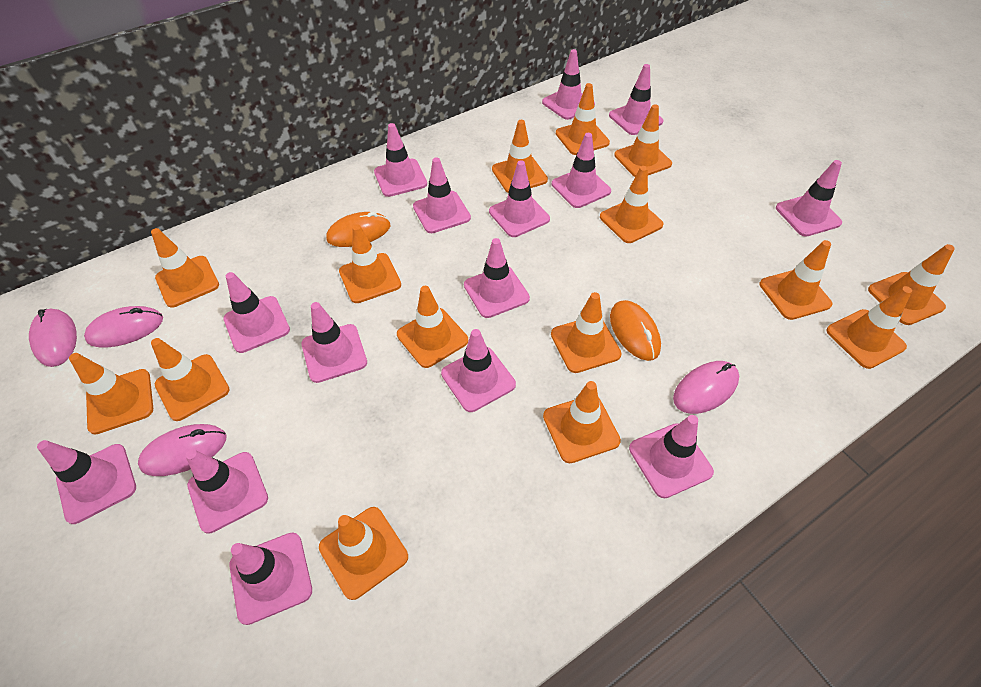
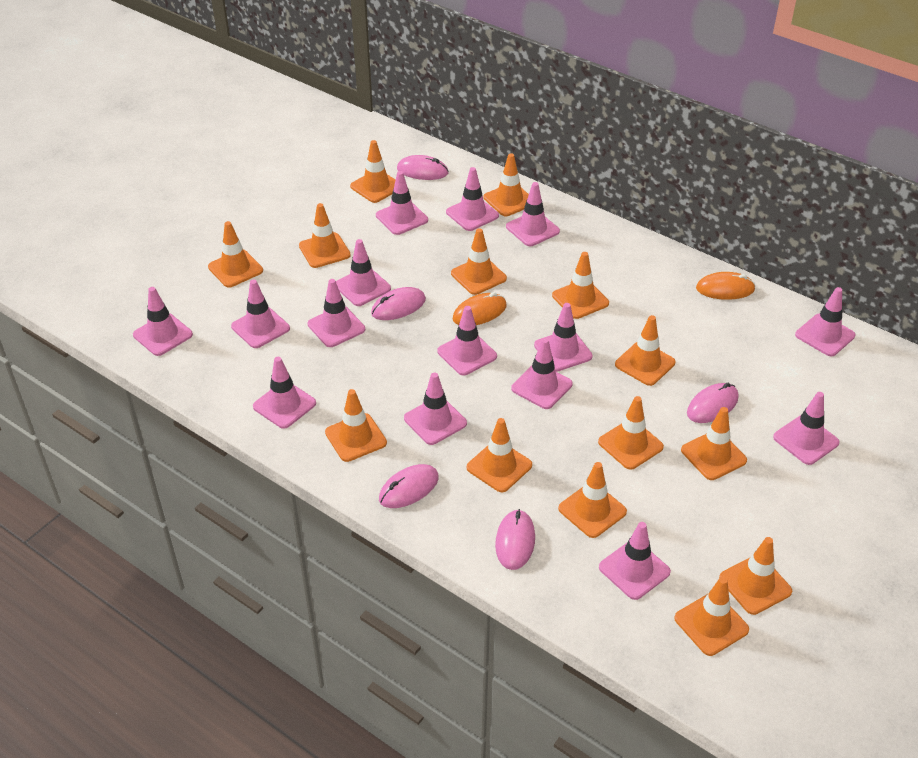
orange traffic cone: 15 -> 14
pink mouse: 4 -> 5

